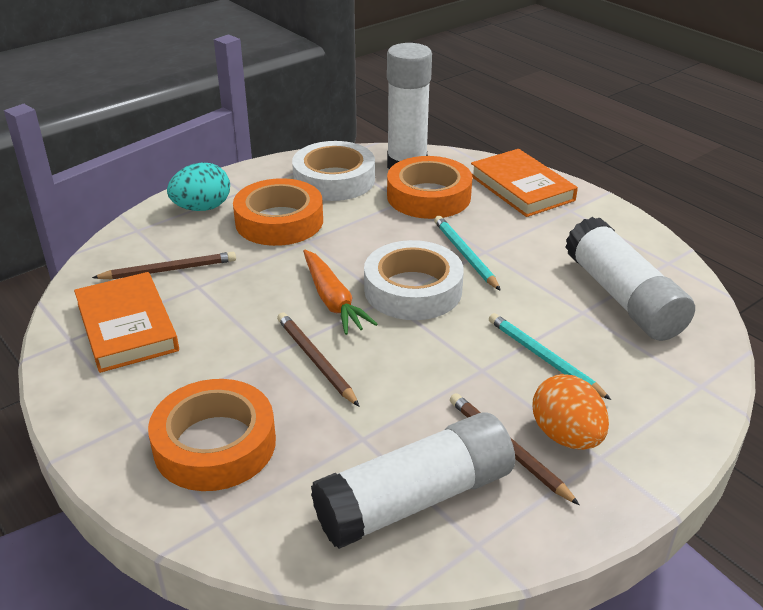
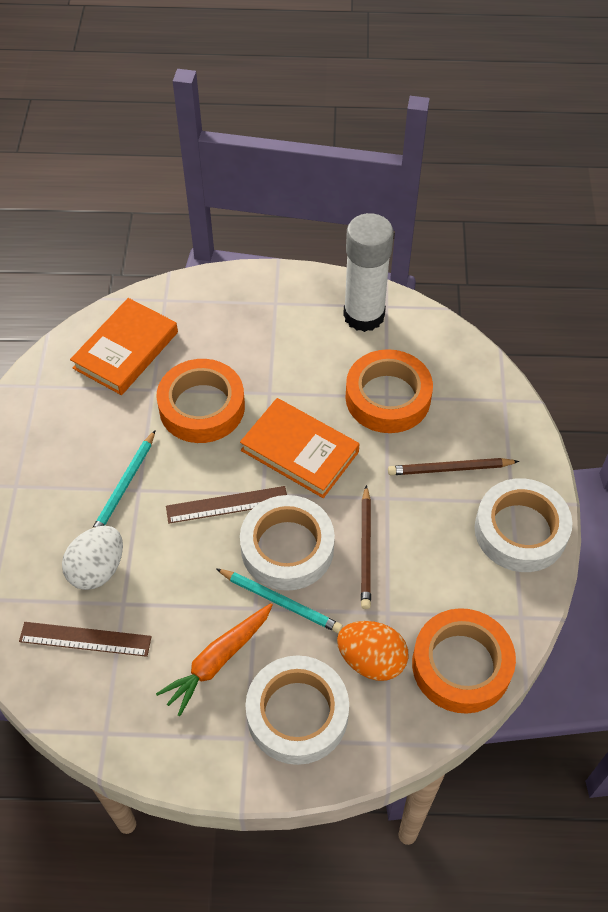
brown pencil: 3 -> 2
brown ruler: 0 -> 2
turquoise egg: 1 -> 0
white egg: 0 -> 1
white glue stick: 3 -> 1
white tape: 2 -> 3

